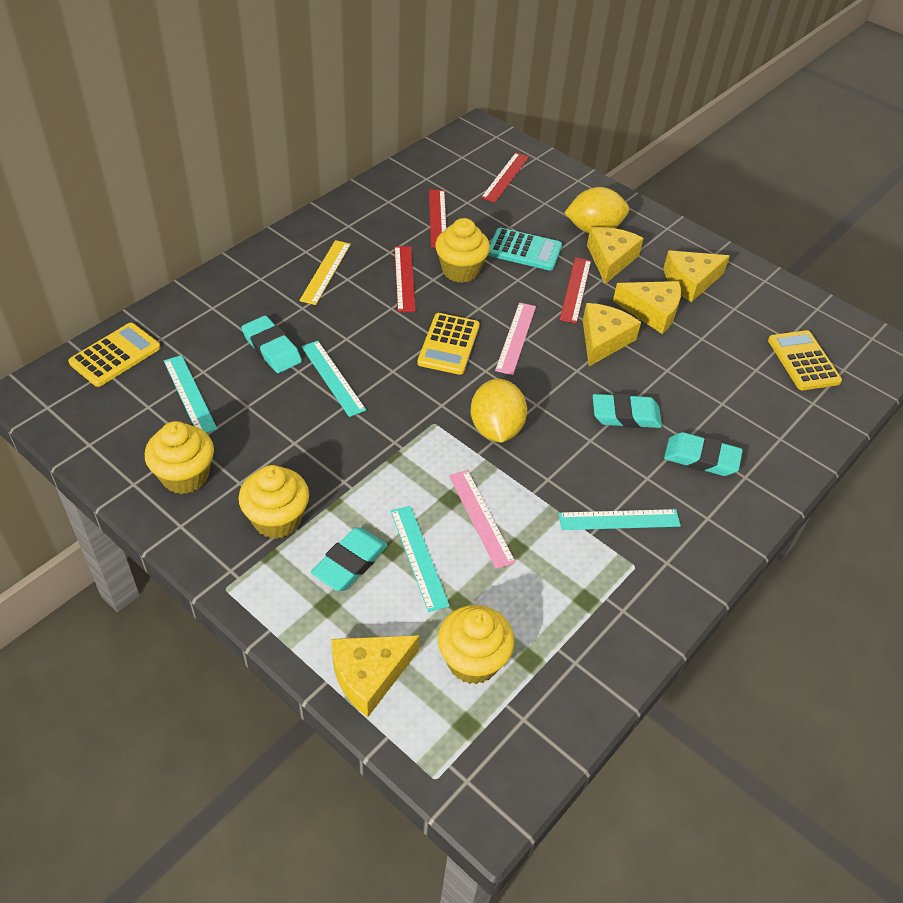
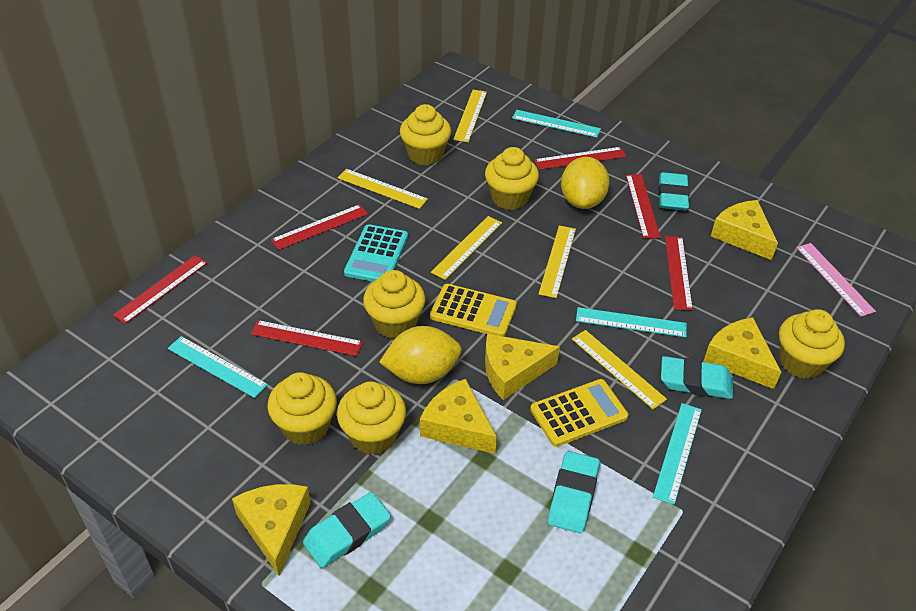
pink ruler: 2 -> 1
red ruler: 4 -> 6
yellow calculator: 3 -> 2
yellow cupcake: 4 -> 6
yellow ruler: 1 -> 5

